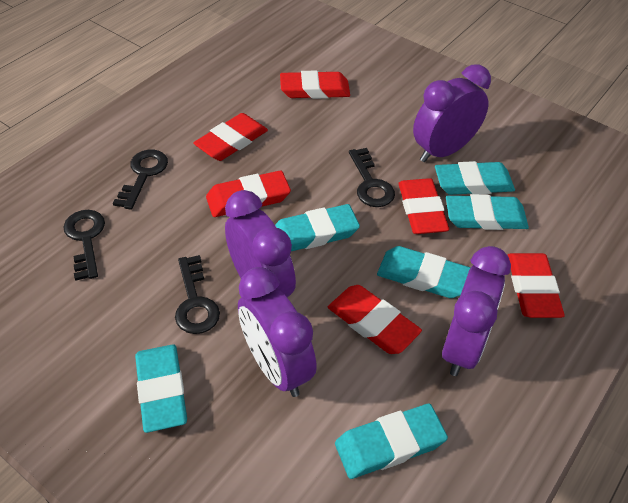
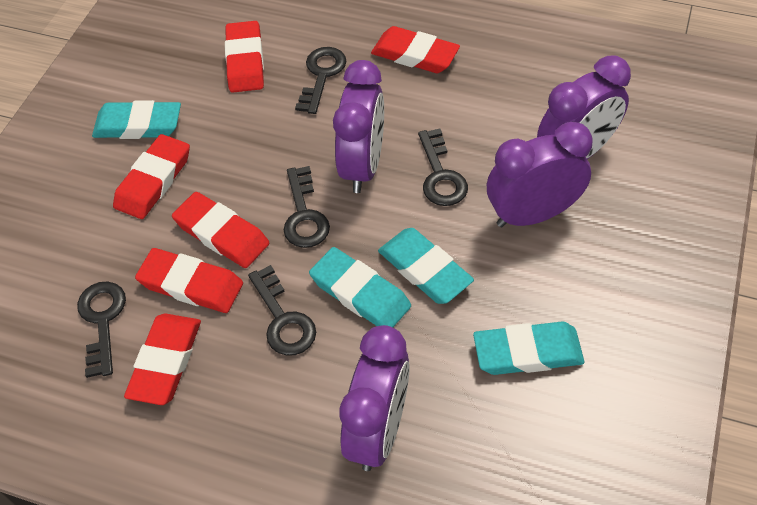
black key: 4 -> 5
turquoise eraser: 6 -> 4

